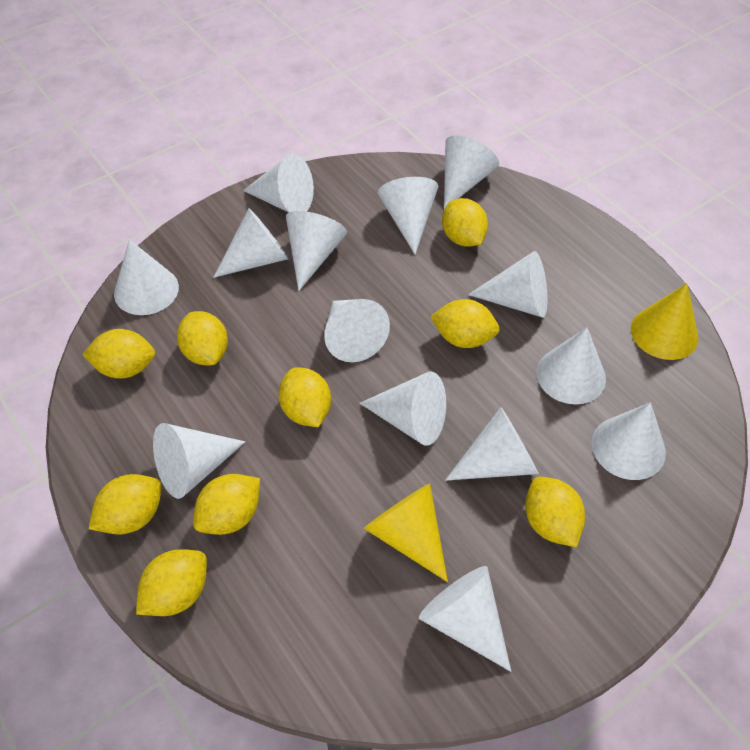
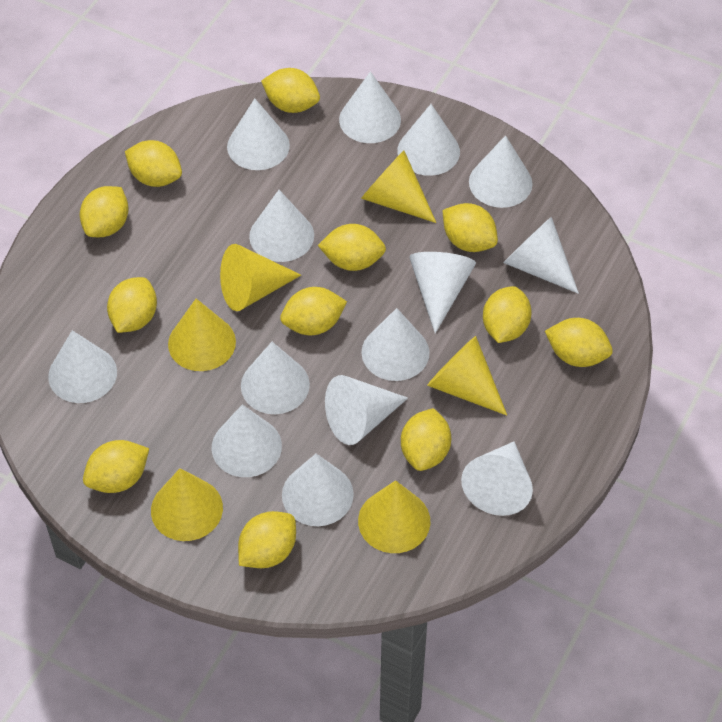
yellow cone: 2 -> 6
yellow lemon: 9 -> 12

